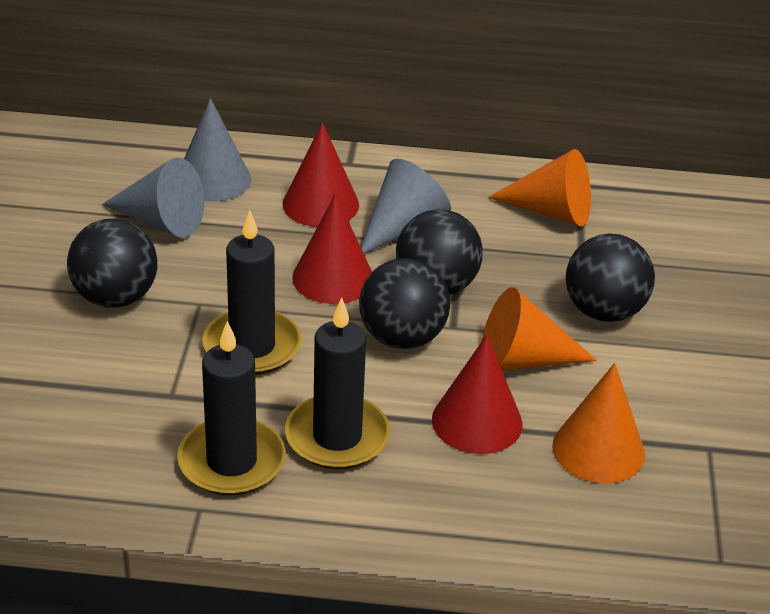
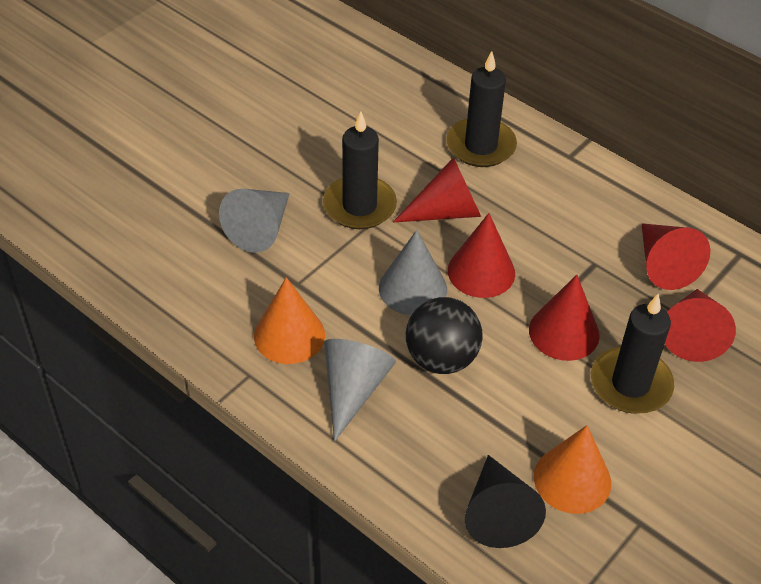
black ball: 4 -> 1
black cone: 0 -> 1
orange cone: 3 -> 2
red cone: 3 -> 5

